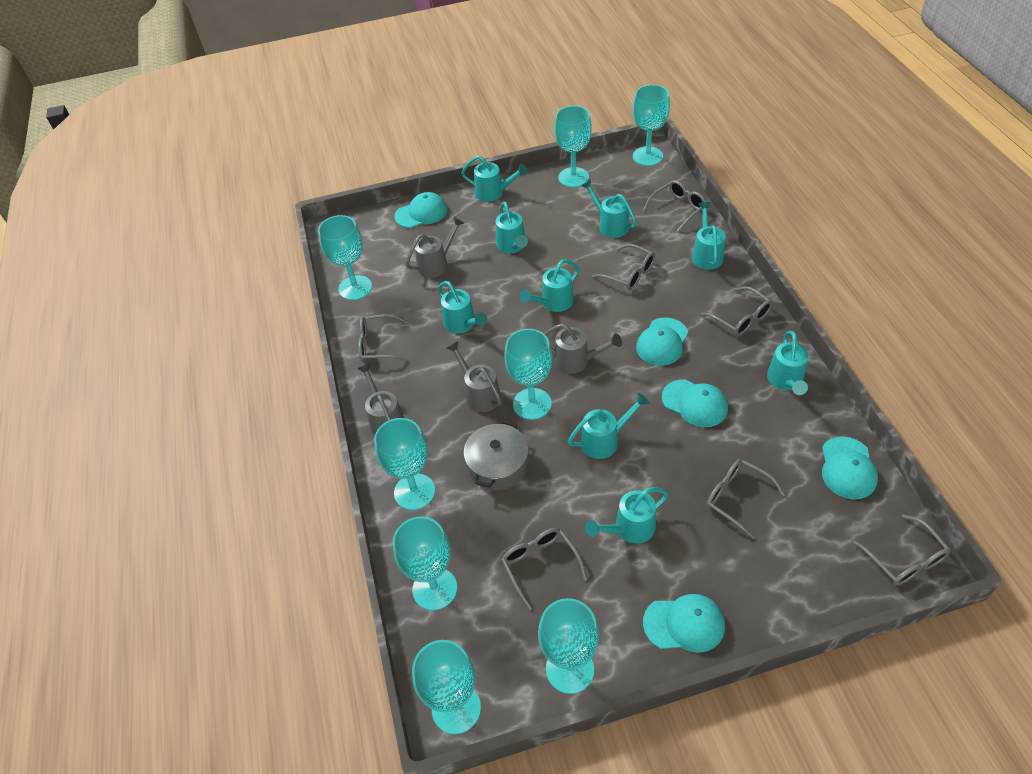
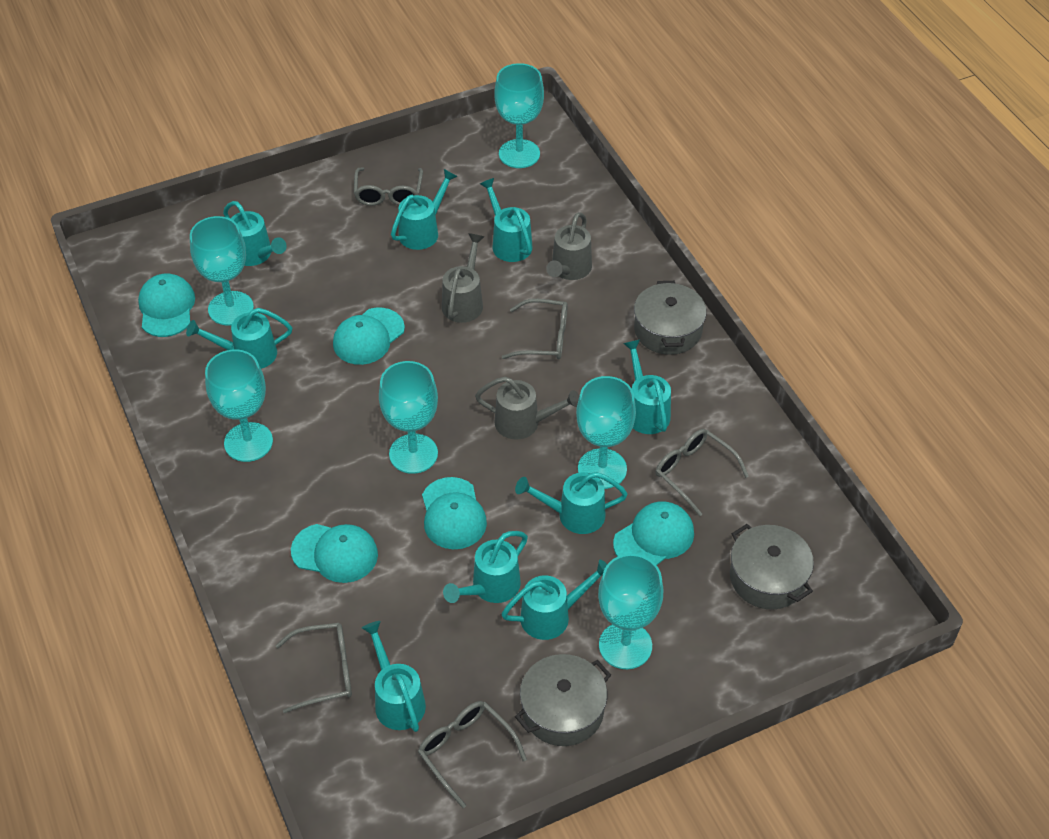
grey glasses: 7 -> 5
grey pot: 1 -> 3
grey watering can: 4 -> 3
turquoise goblet: 8 -> 6

